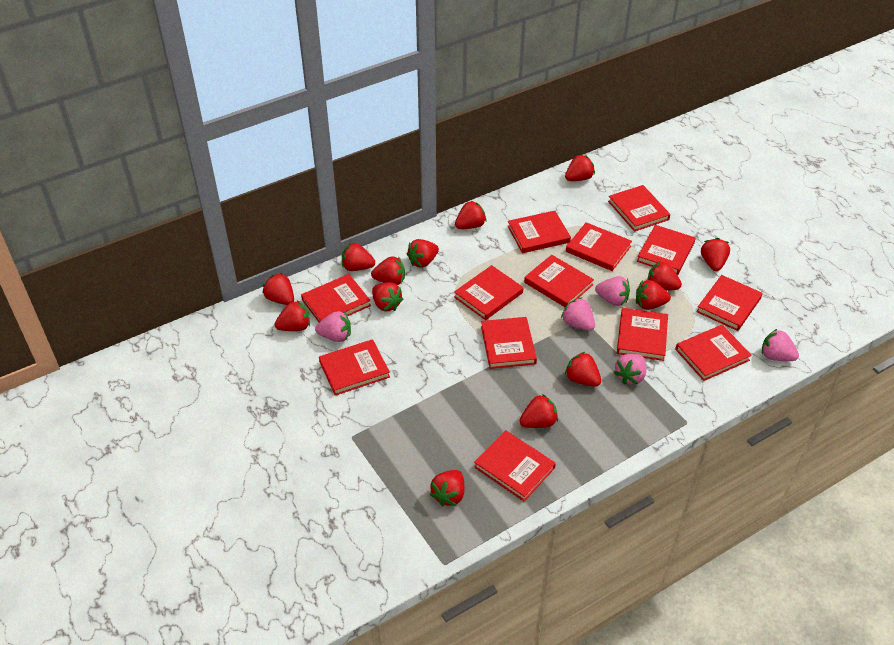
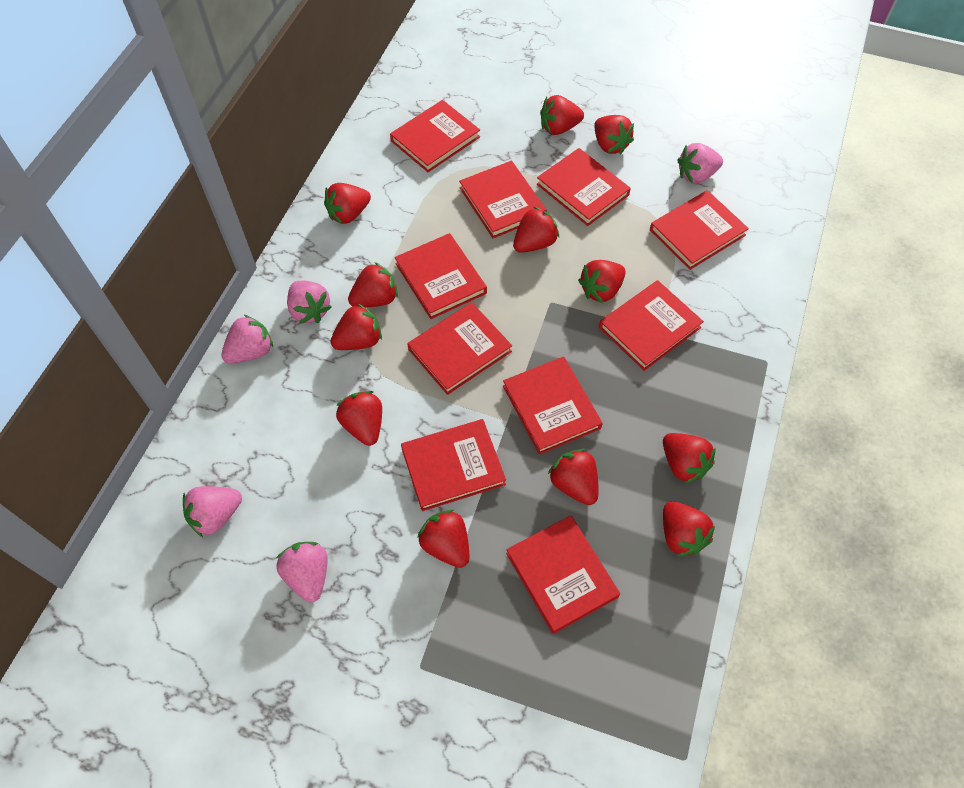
red book: 13 -> 10
red strawberry: 14 -> 12

